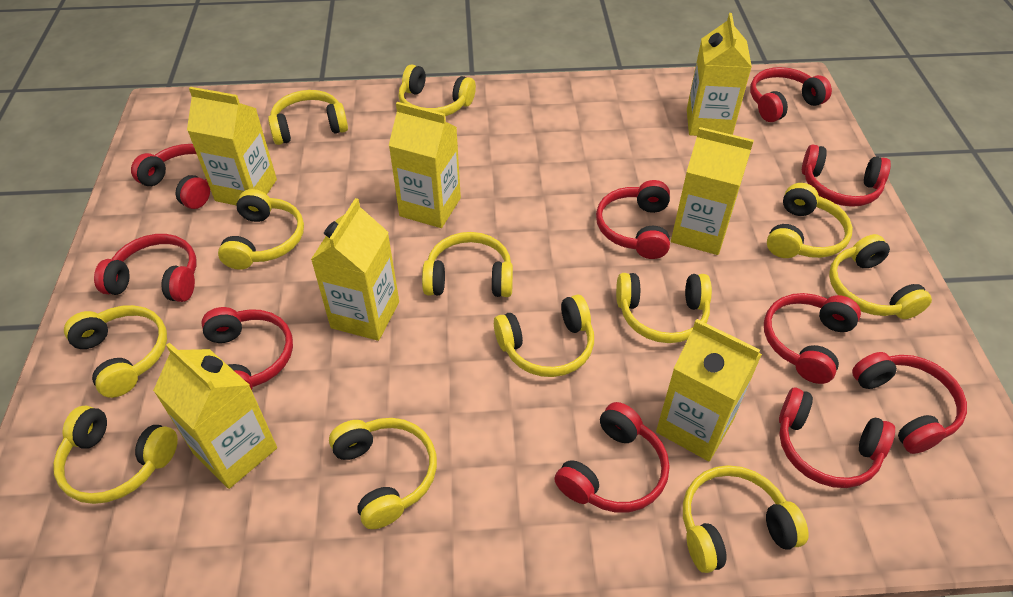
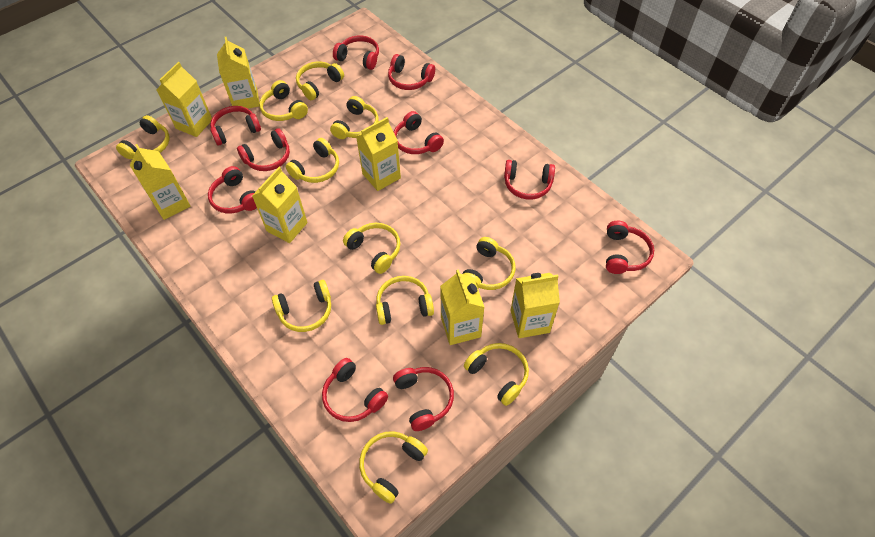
yellow headphones: 12 -> 11

